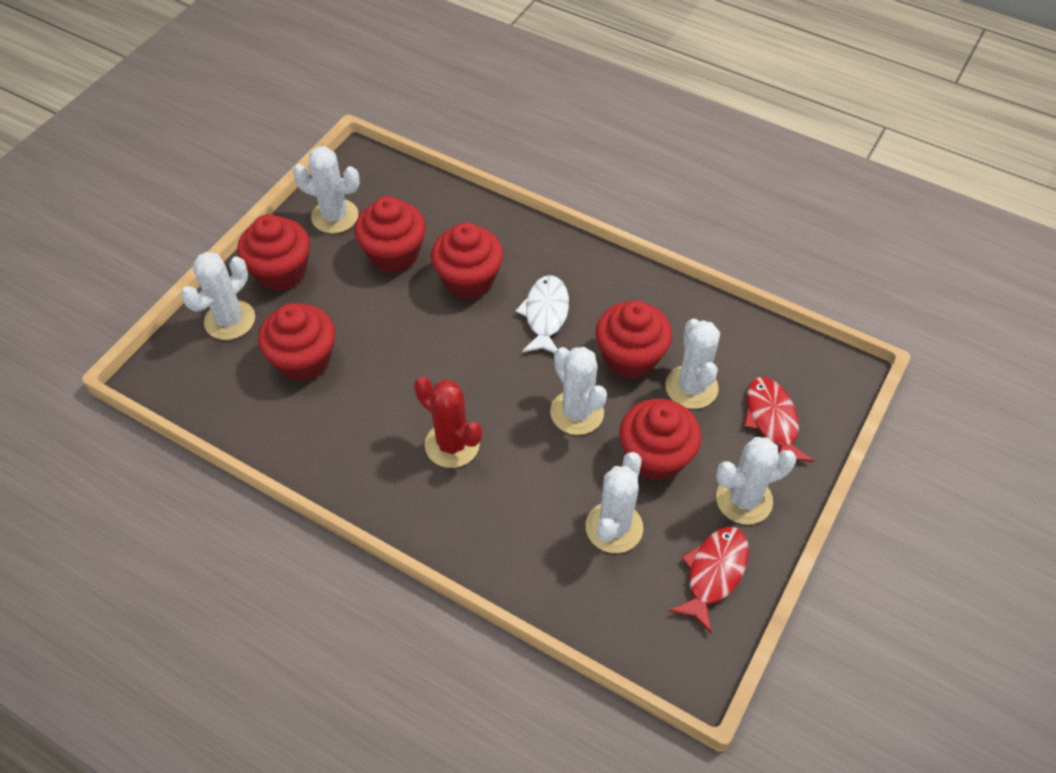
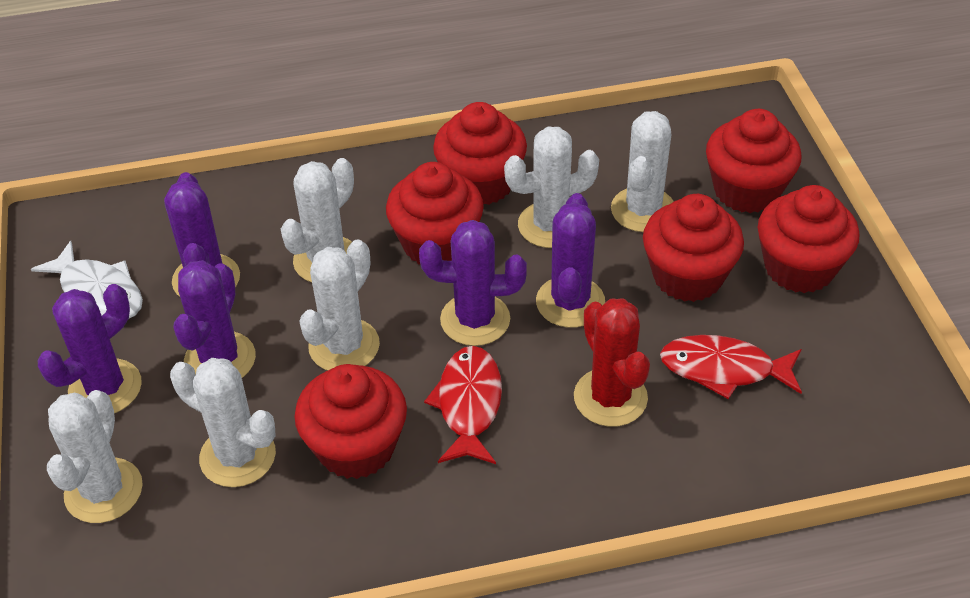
purple cactus: 0 -> 5

